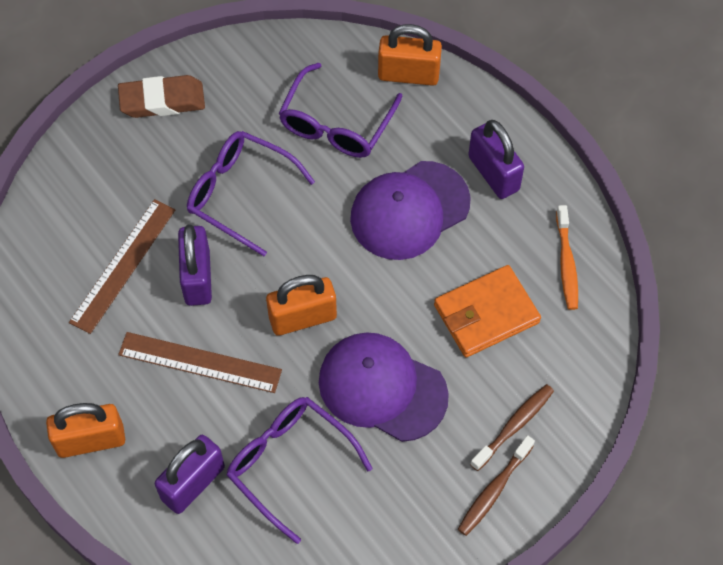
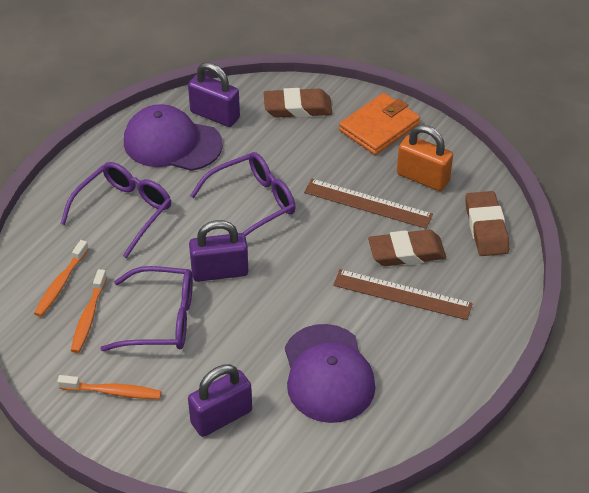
brown eraser: 1 -> 3
brown toothbrush: 2 -> 0
orange padlock: 3 -> 1
orange toothbrush: 1 -> 3

